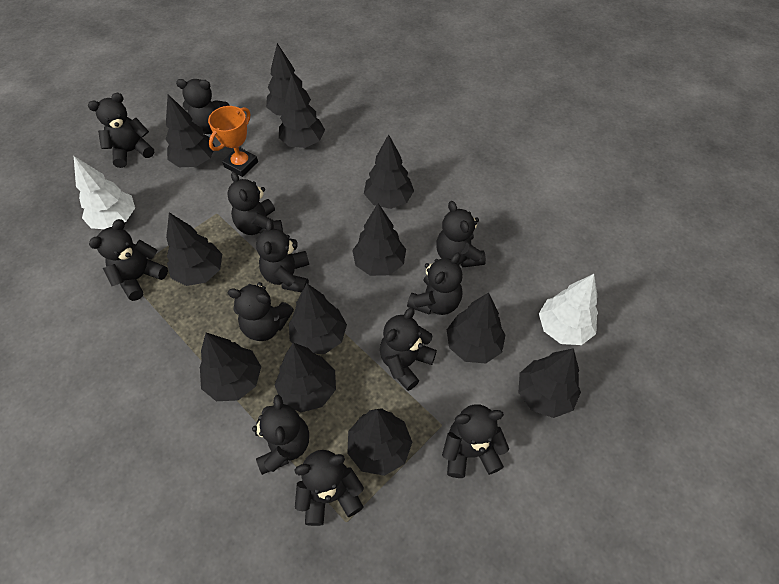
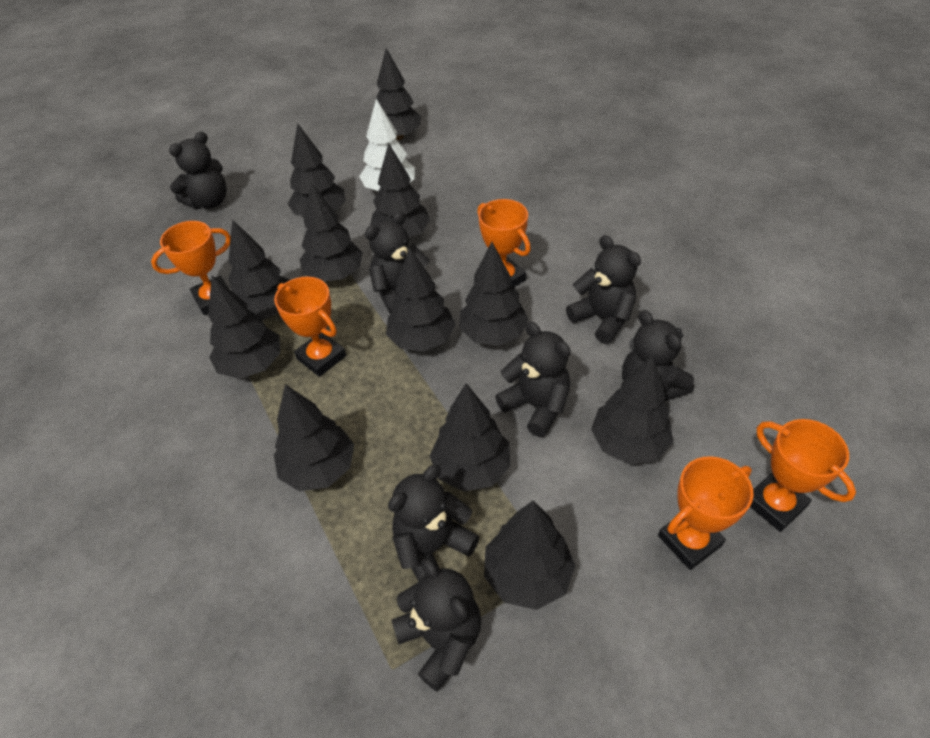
black teddy bear: 12 -> 7
orange trophy: 1 -> 5
white tree: 2 -> 1

